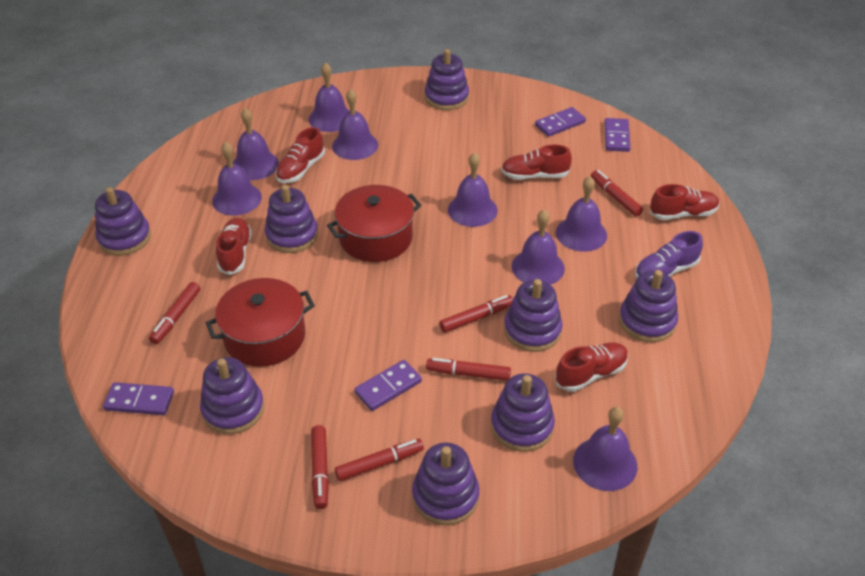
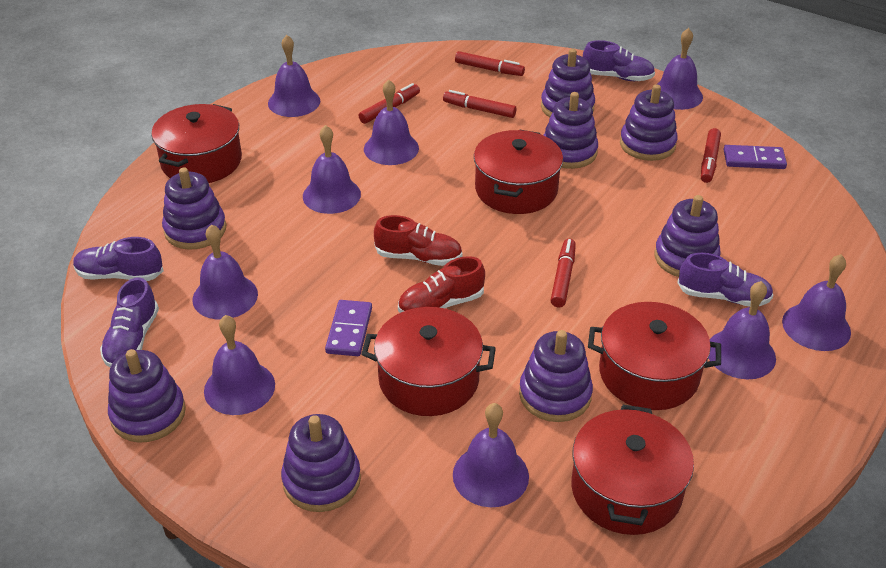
purple bell: 8 -> 9
purple domino: 4 -> 2
purple shoe: 1 -> 4
red marker: 6 -> 5
red pot: 2 -> 5
red shoe: 5 -> 2

